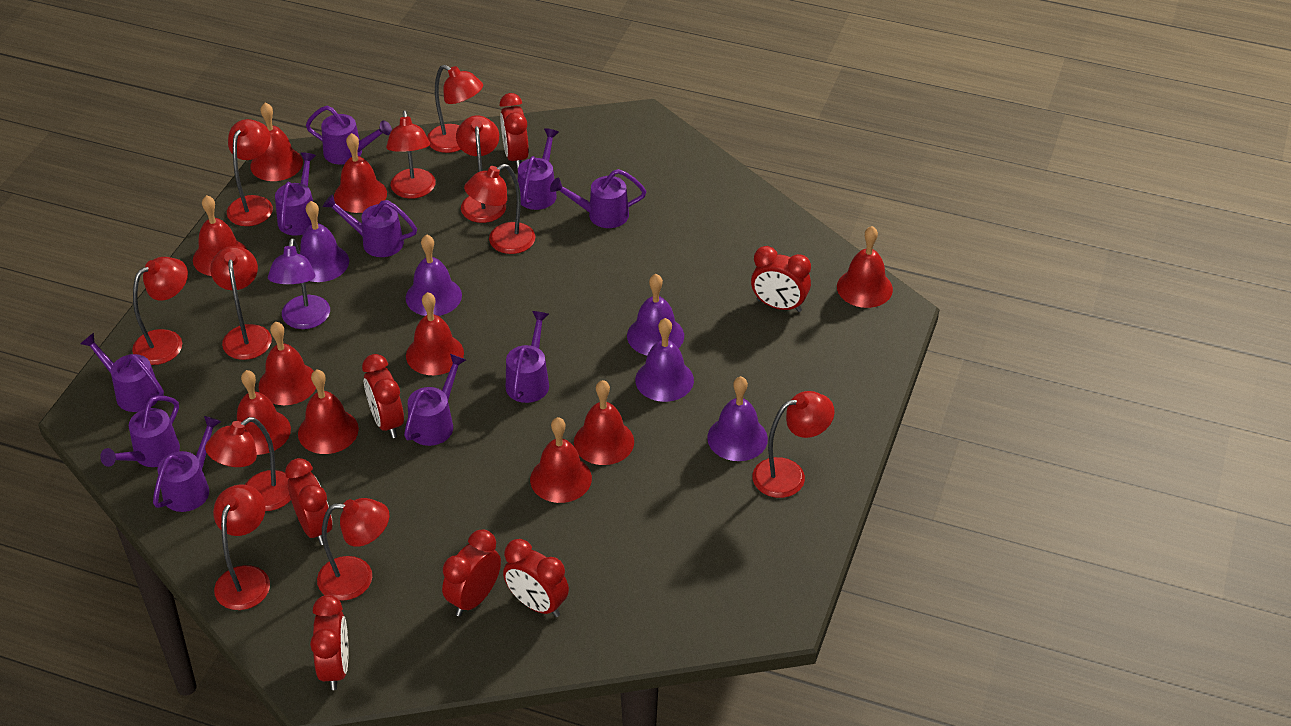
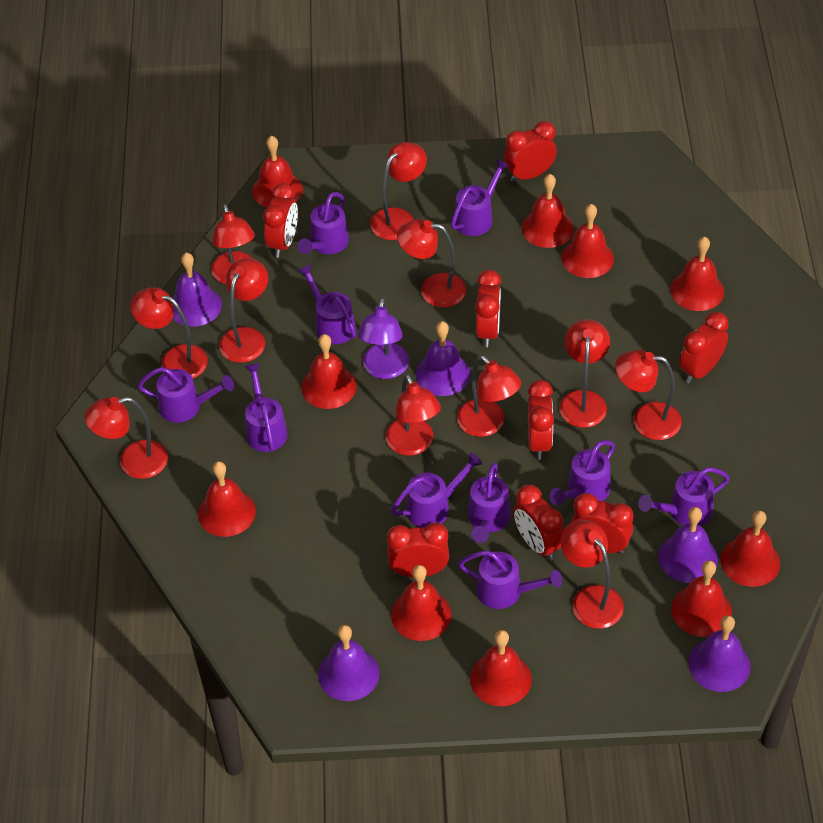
red clock: 7 -> 8

